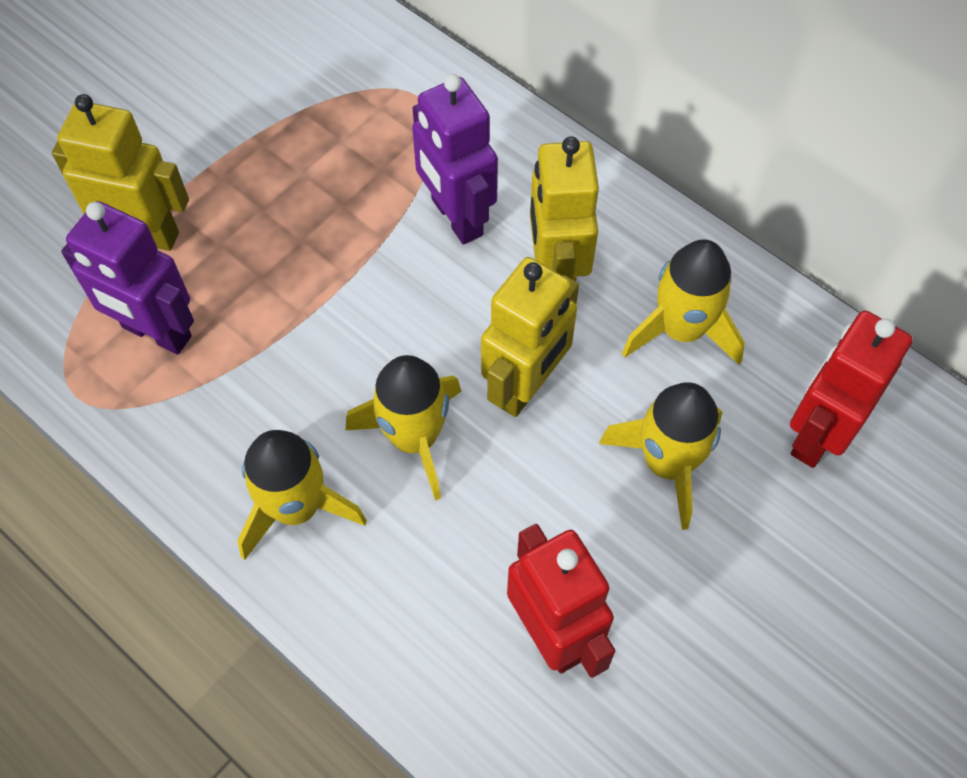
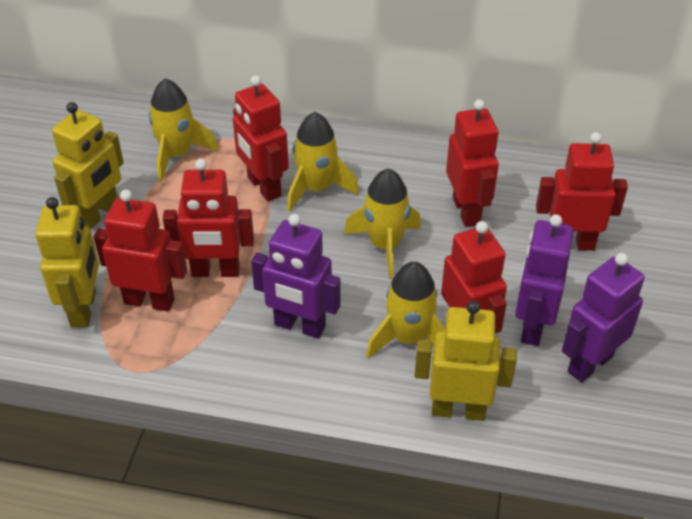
purple robot: 2 -> 3
red robot: 2 -> 6

